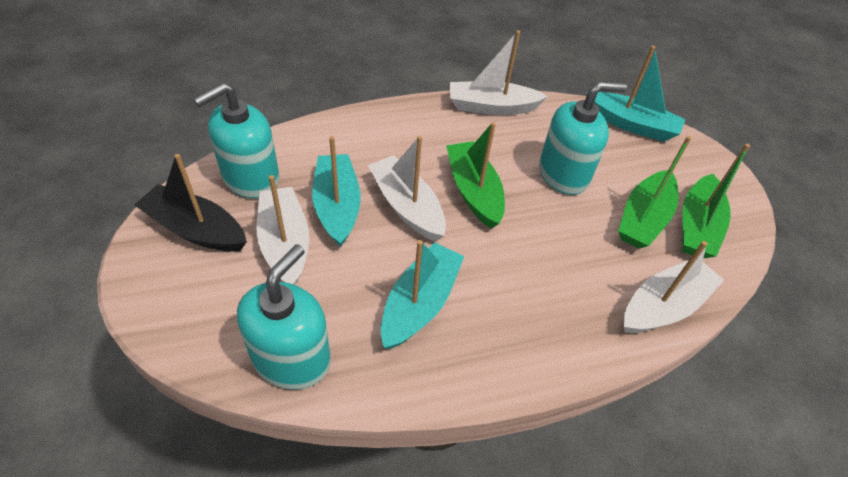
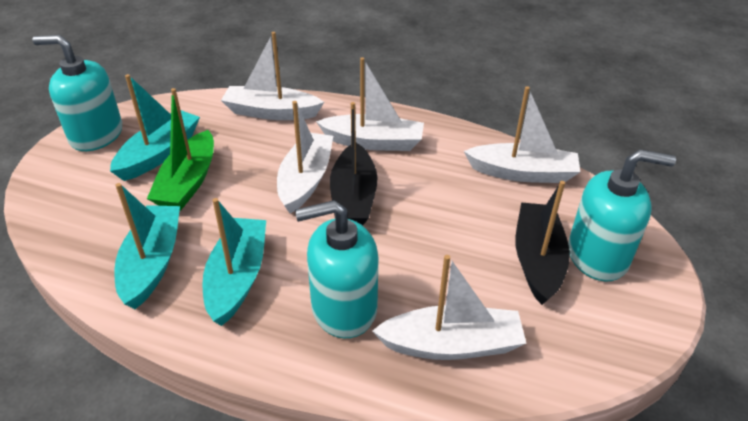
black boat: 1 -> 2
green boat: 3 -> 1
white boat: 4 -> 5

